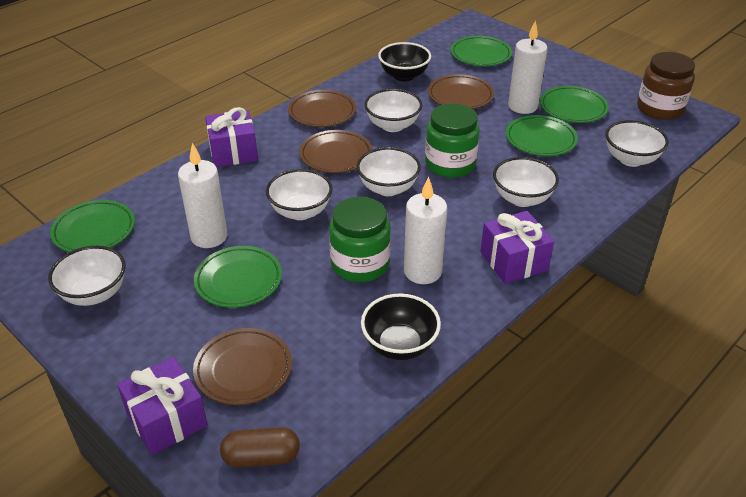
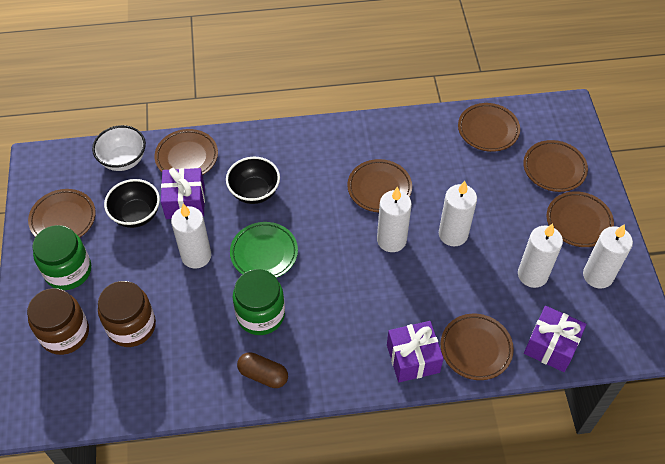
brown jar: 1 -> 2
brown plate: 4 -> 7
green plate: 5 -> 1
white bowl: 6 -> 1
white candle: 3 -> 5

